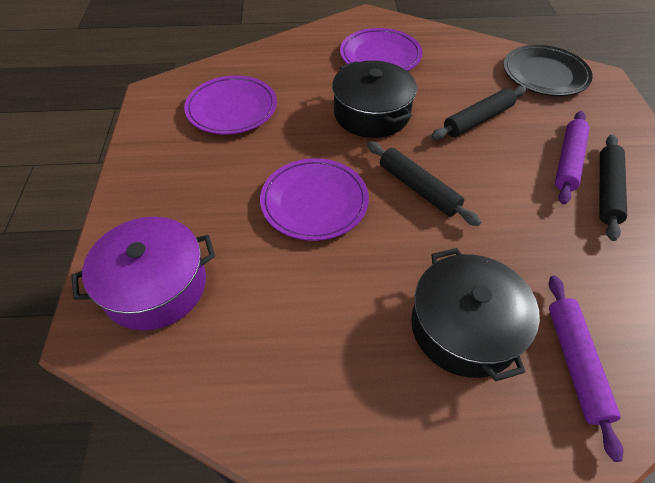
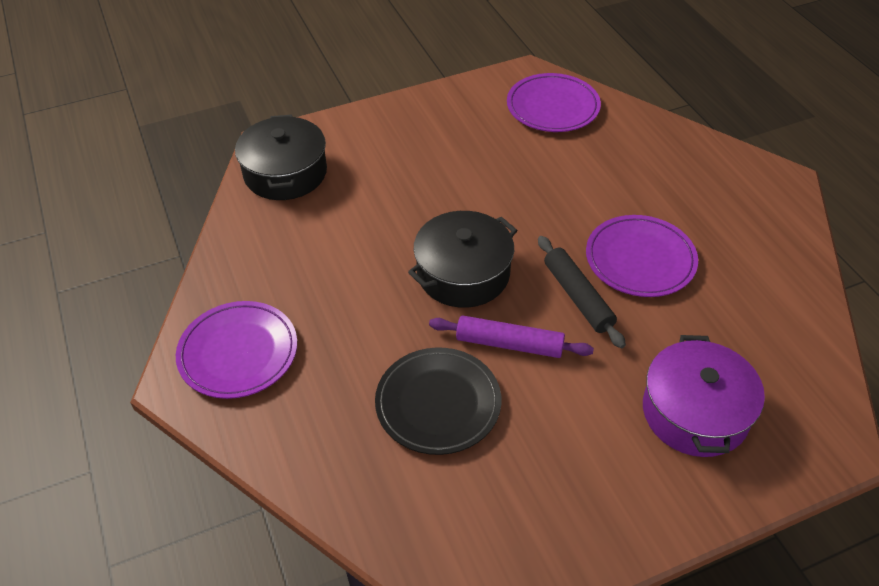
black rolling pin: 3 -> 1
purple rolling pin: 2 -> 1

